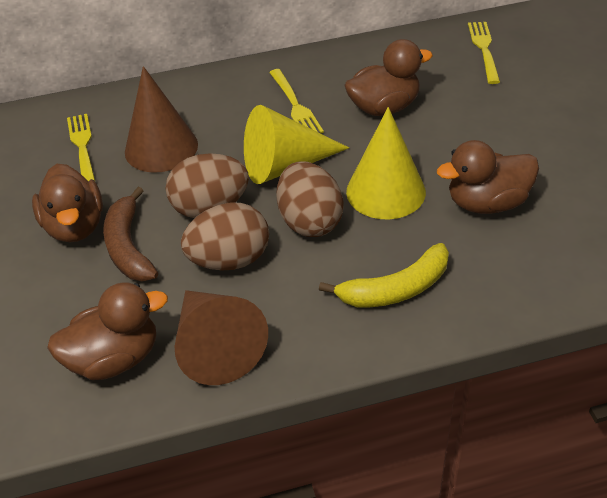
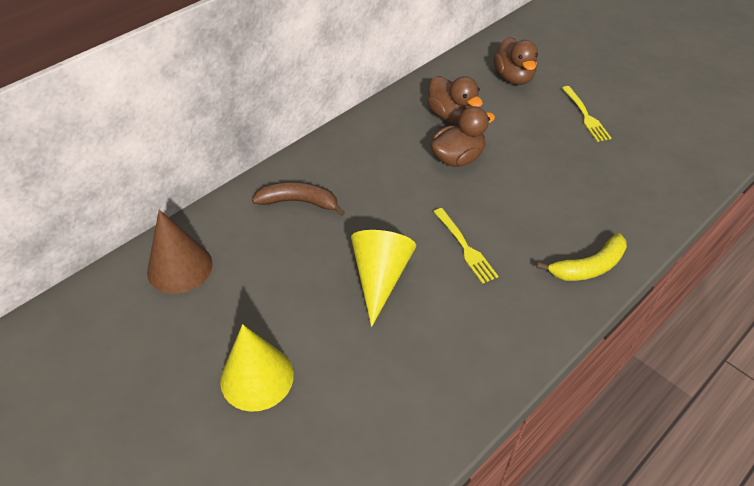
brown cone: 2 -> 1
brown duck: 4 -> 3
brown egg: 3 -> 0
yellow fork: 3 -> 2

